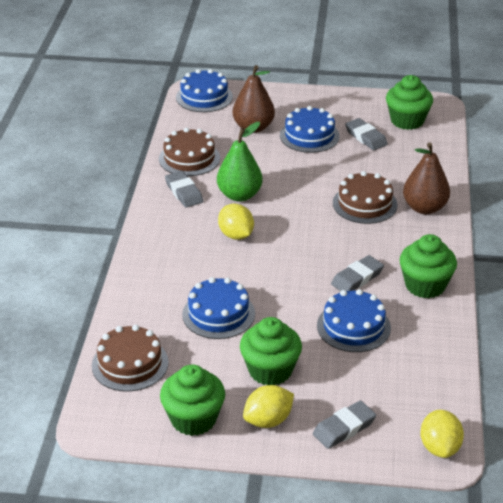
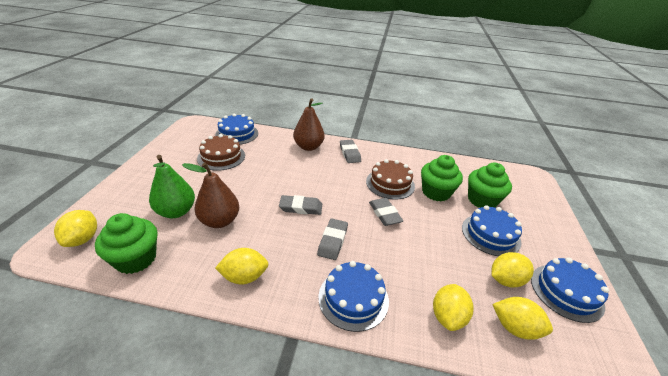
brown cake: 3 -> 2
green cupcake: 4 -> 3
yellow lemon: 3 -> 5

